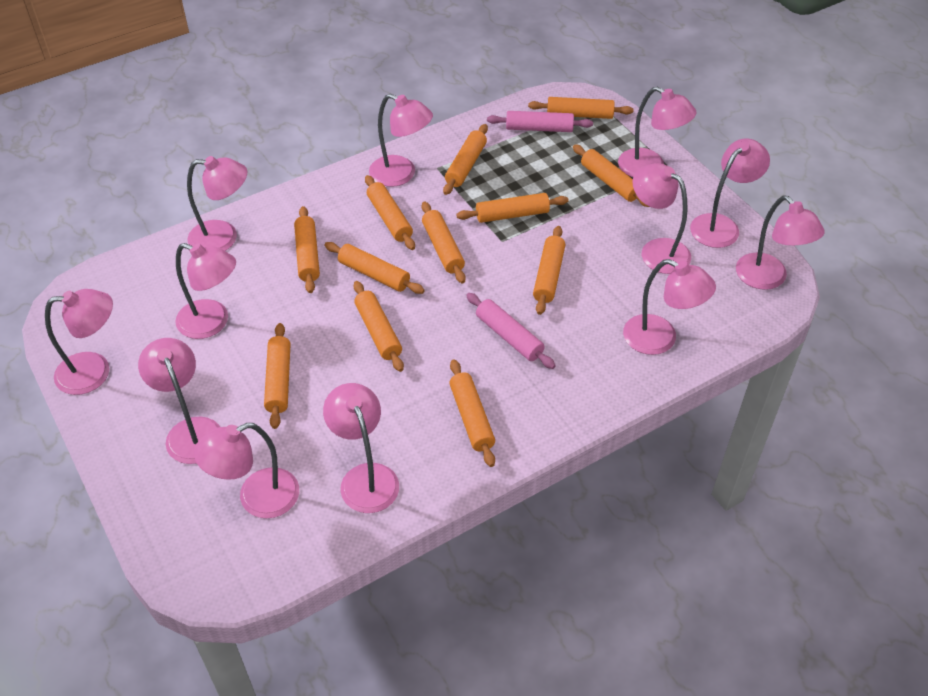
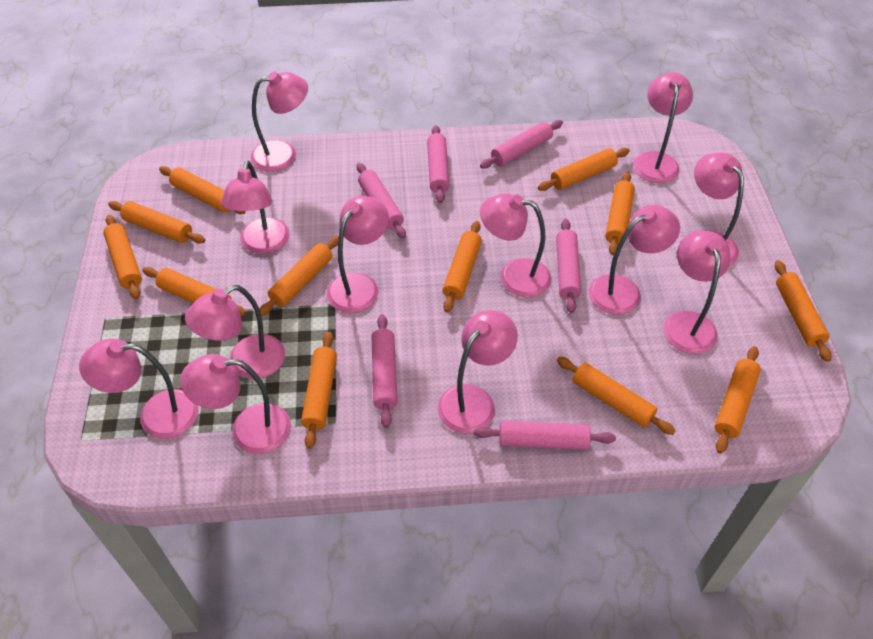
pink rolling pin: 2 -> 6

